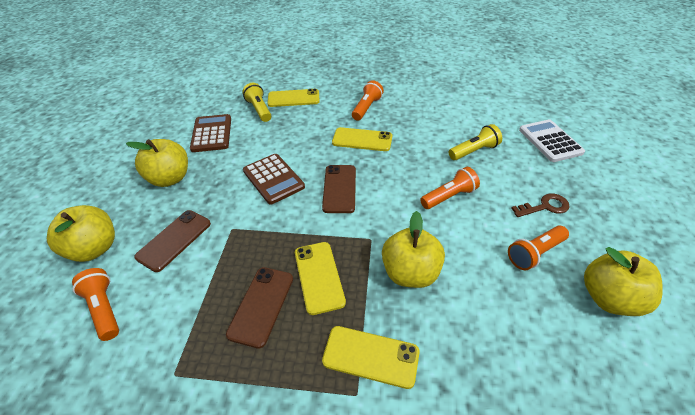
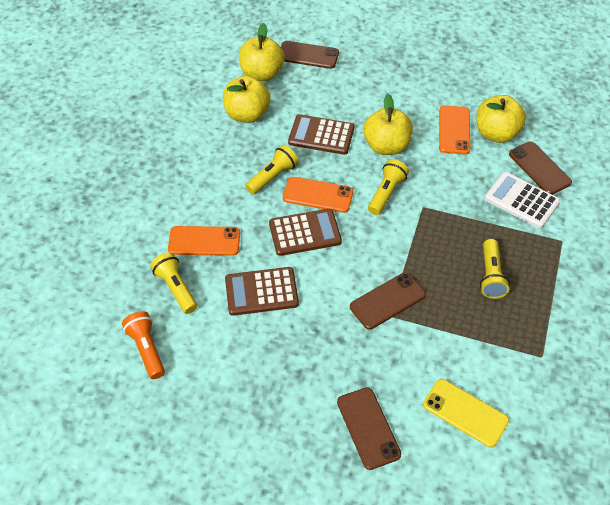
brown calculator: 2 -> 3
brown key: 1 -> 0
brown phone: 3 -> 4
orange flashlight: 4 -> 1
orange phone: 0 -> 3
yellow flashlight: 2 -> 4
yellow phone: 4 -> 1

